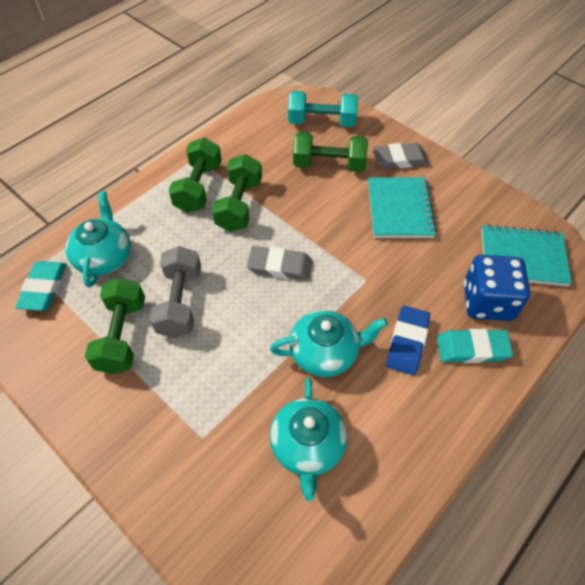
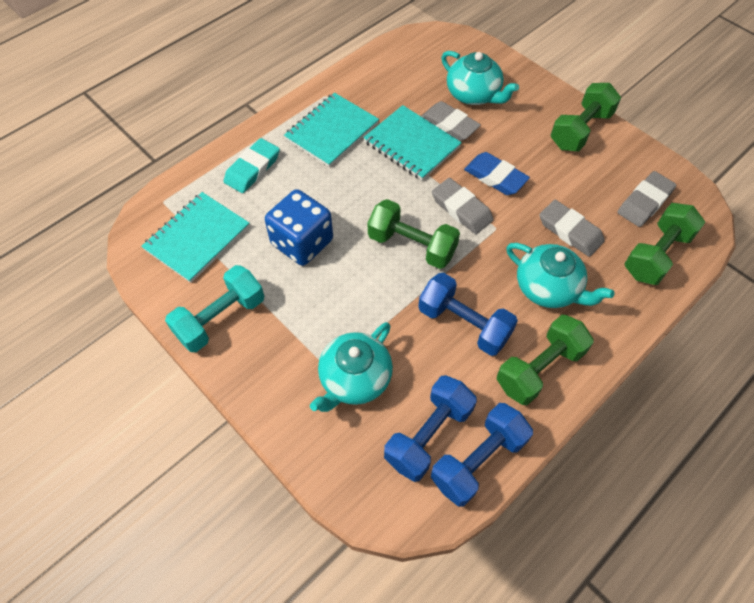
blue dumbbell: 0 -> 3
grey dumbbell: 1 -> 0
grey eraser: 2 -> 4
turquoise eraser: 2 -> 1
turquoise notebook: 2 -> 3

